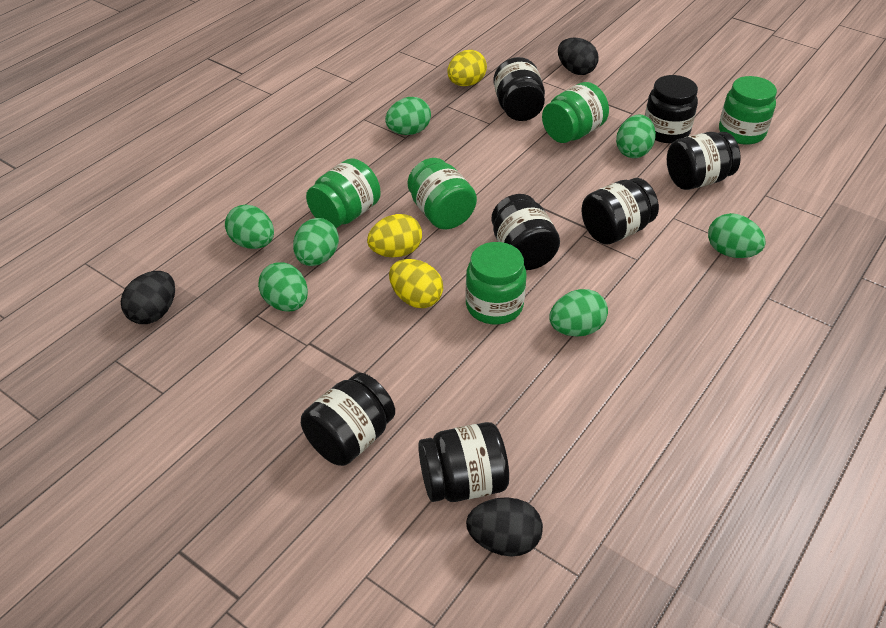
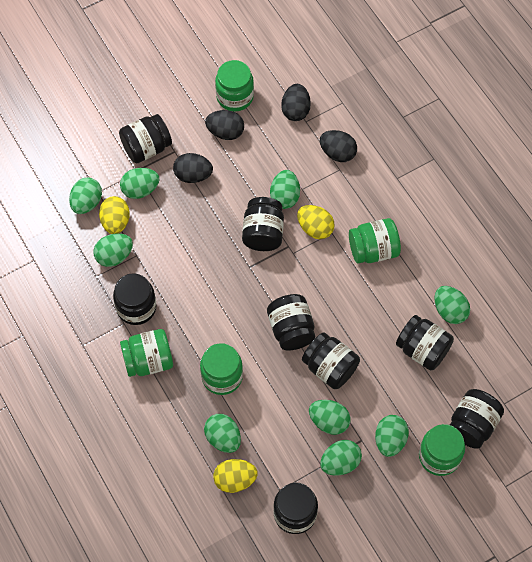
black egg: 3 -> 4
black jar: 7 -> 8
green egg: 7 -> 9

